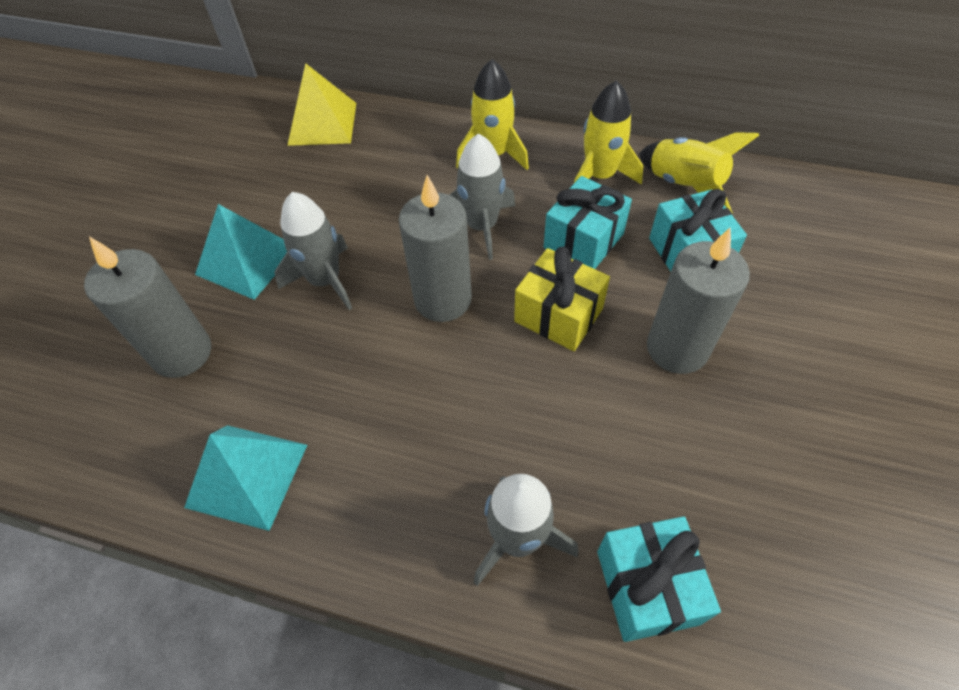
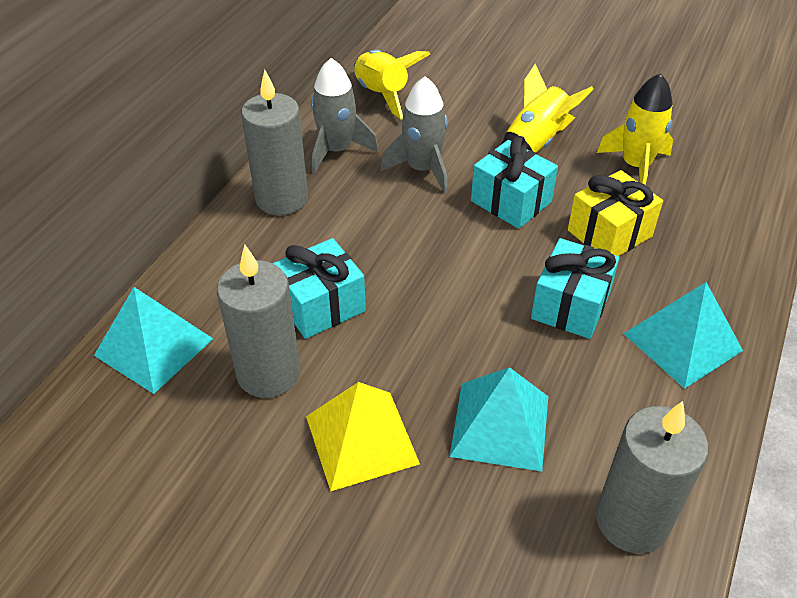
grey rocket: 3 -> 2
turquoise pyramid: 2 -> 3

